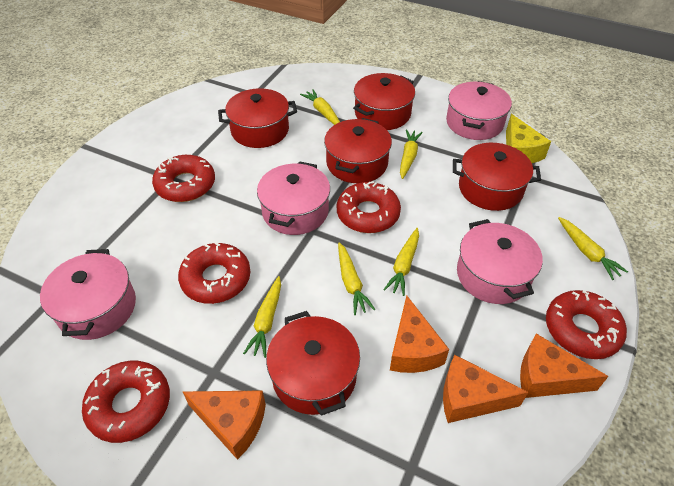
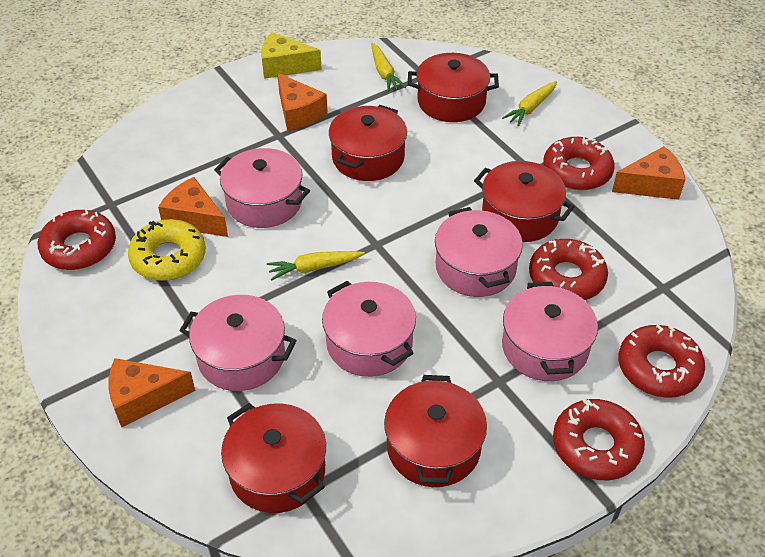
pink pot: 4 -> 5
yellow carrot: 6 -> 3
yellow donut: 0 -> 1

